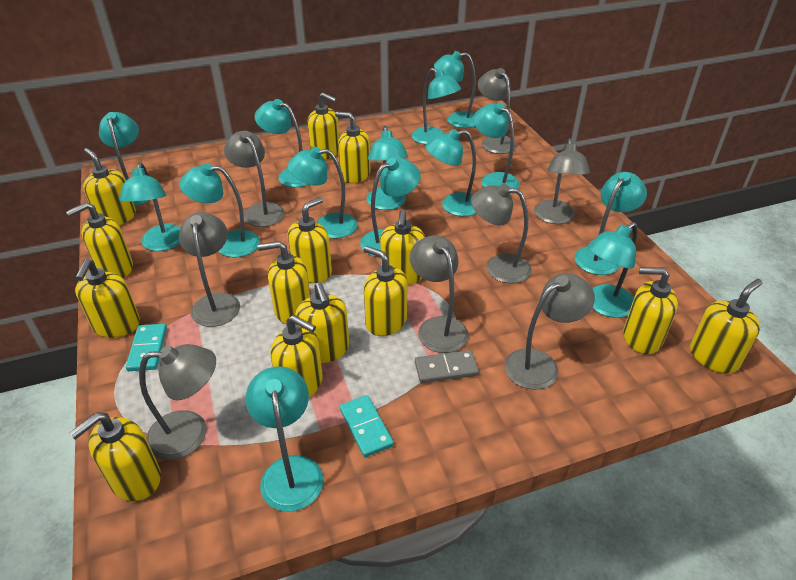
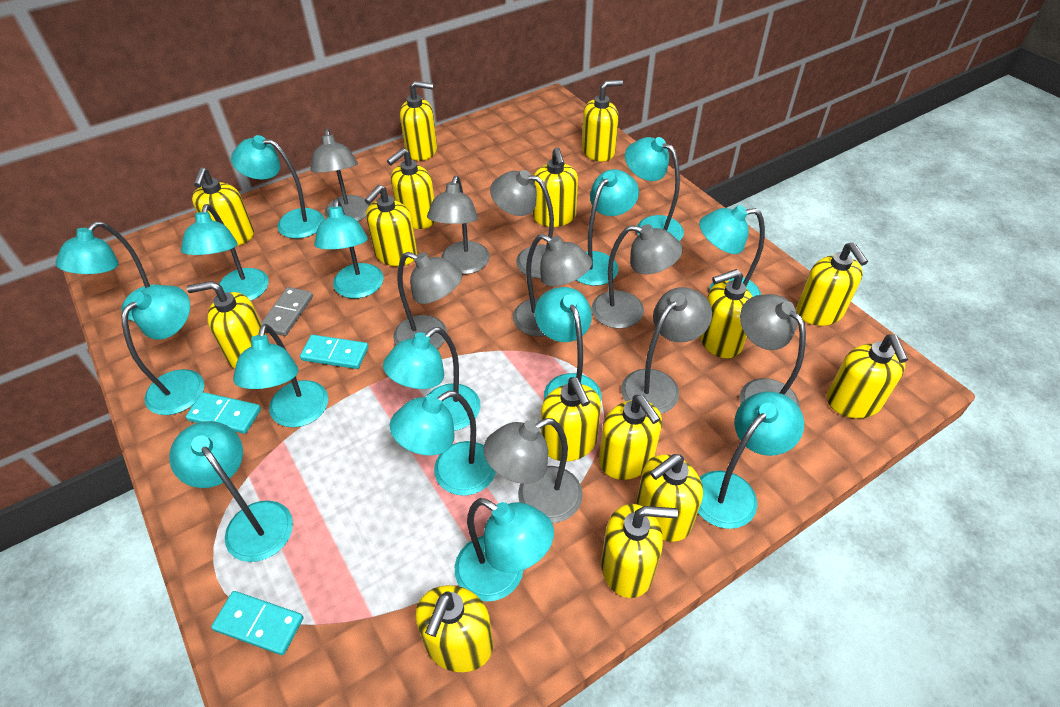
grey lamp: 8 -> 9
turquoise domino: 2 -> 3
turquoise lamp: 14 -> 15
yellow soap dispenser: 14 -> 15

